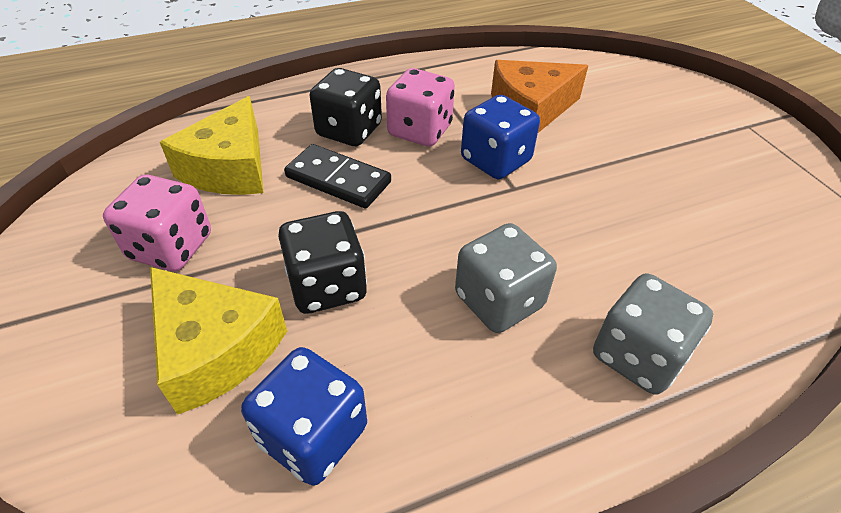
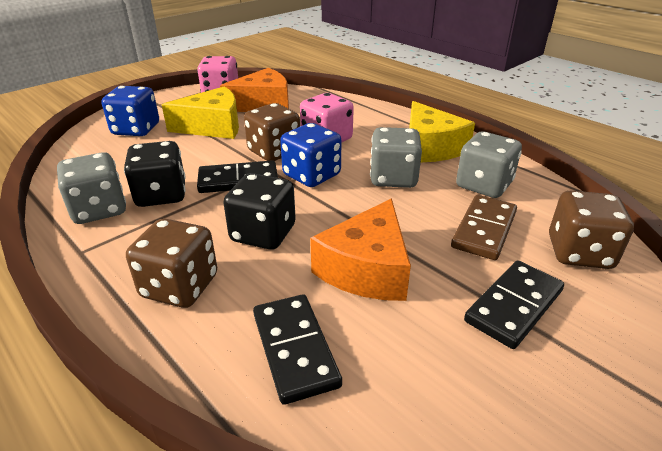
black domino: 1 -> 3
brown dice: 0 -> 3
brown domino: 0 -> 1
grey dice: 2 -> 3
orange cheese: 1 -> 2

